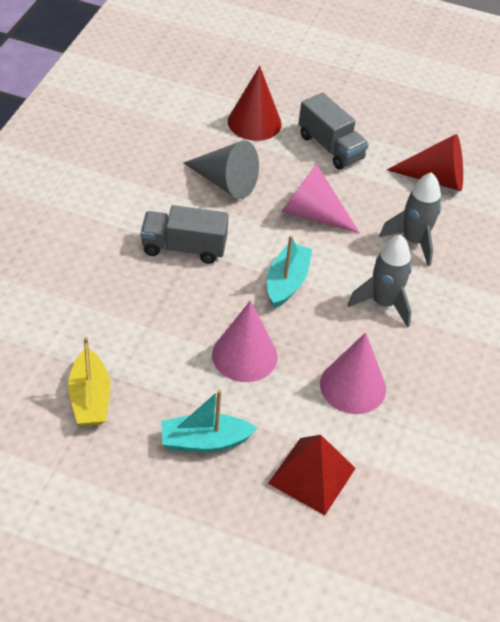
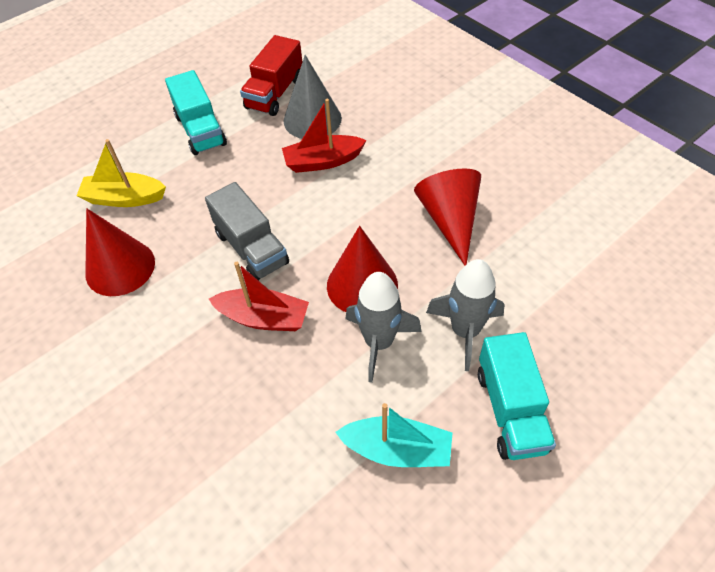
grey truck: 2 -> 1
pink cone: 3 -> 0
red boat: 0 -> 2
red cone: 2 -> 3
red pyramid: 1 -> 0
red truck: 0 -> 1
turquoise boat: 2 -> 1
turquoise truck: 0 -> 2

